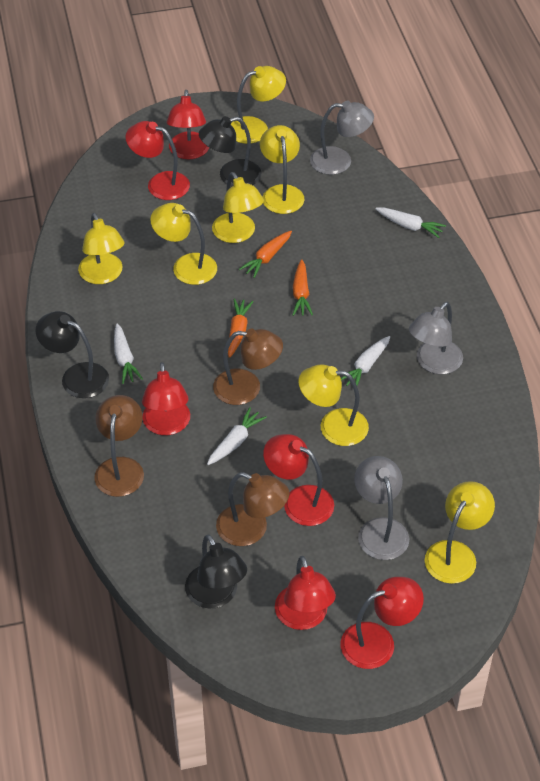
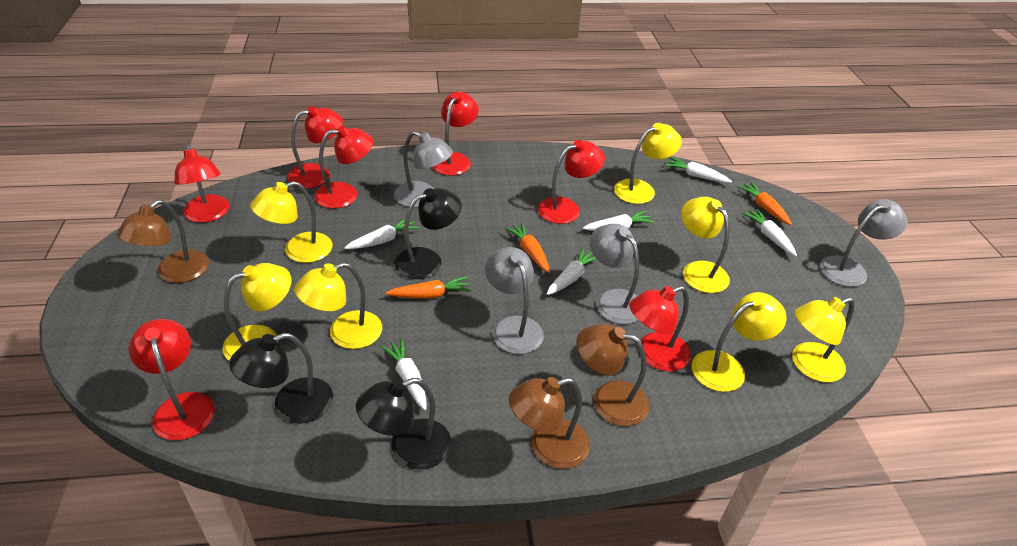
grey lamp: 3 -> 4
red lamp: 6 -> 7
white carrot: 4 -> 6

